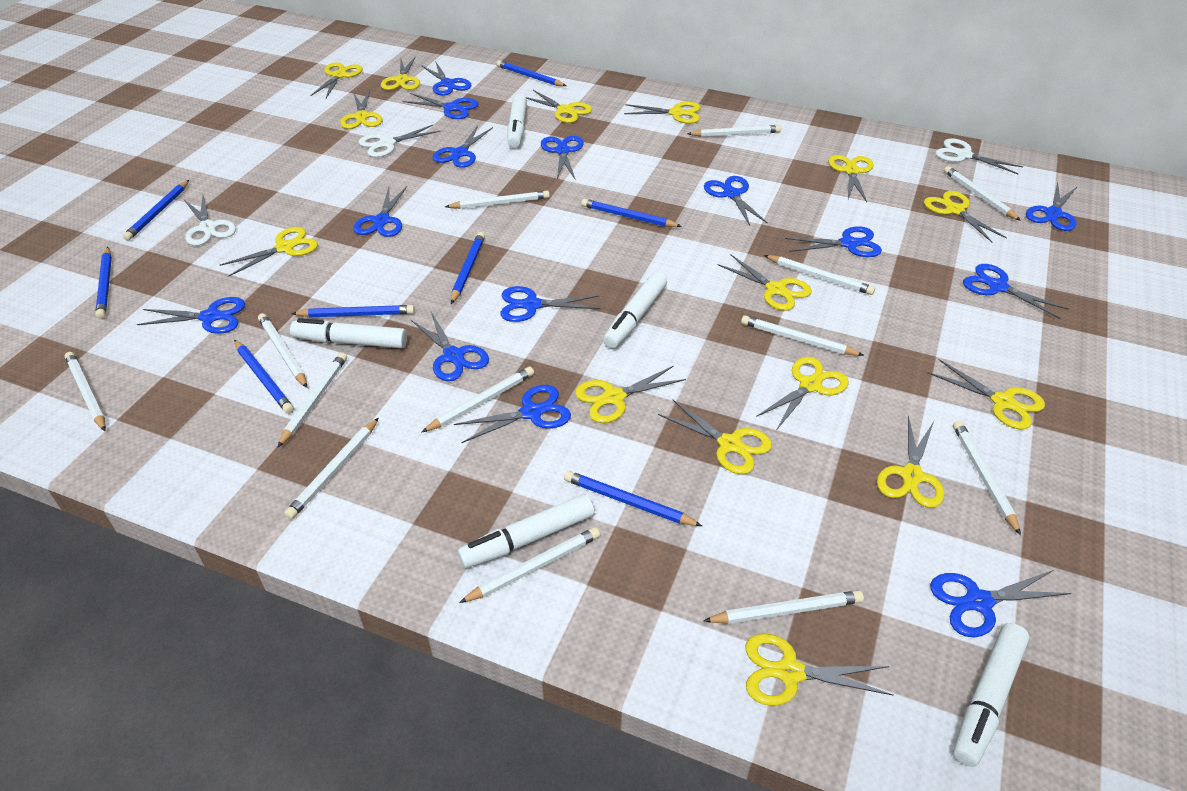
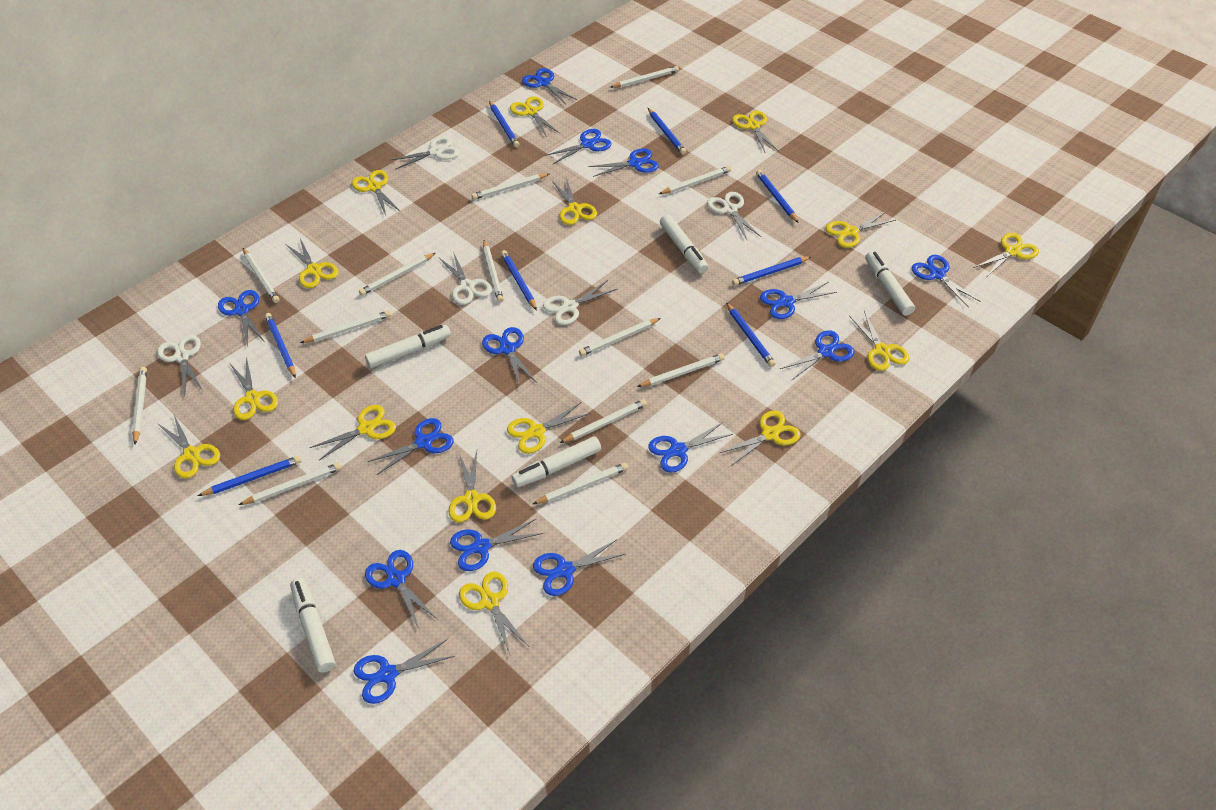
white scissors: 3 -> 5

